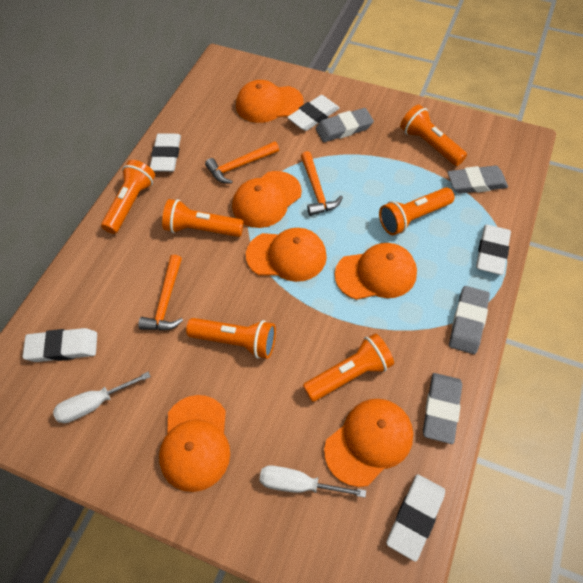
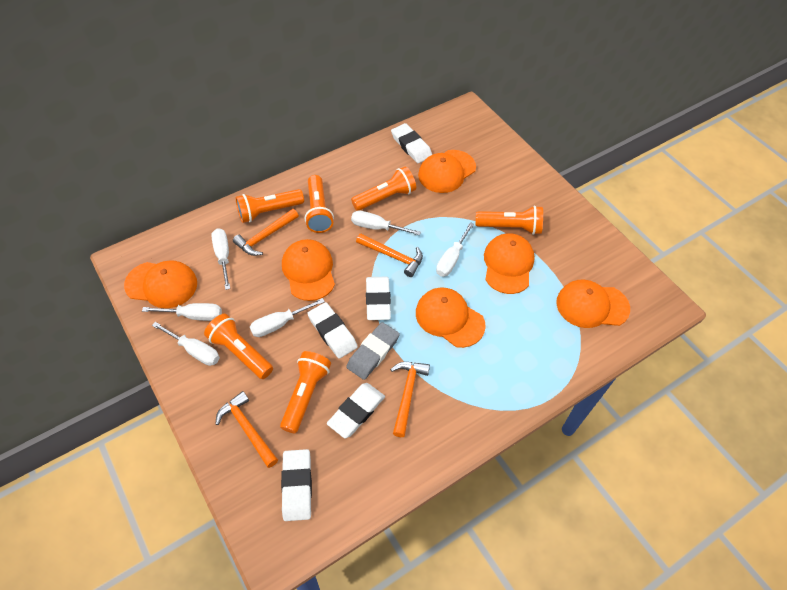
grey eraser: 4 -> 1
orange hammer: 3 -> 4
white screwdriver: 2 -> 6

